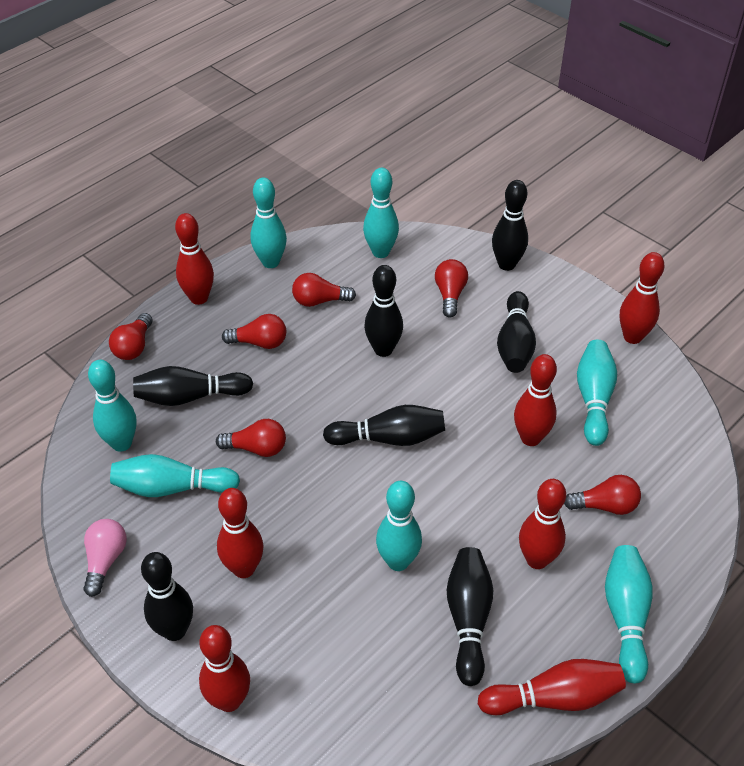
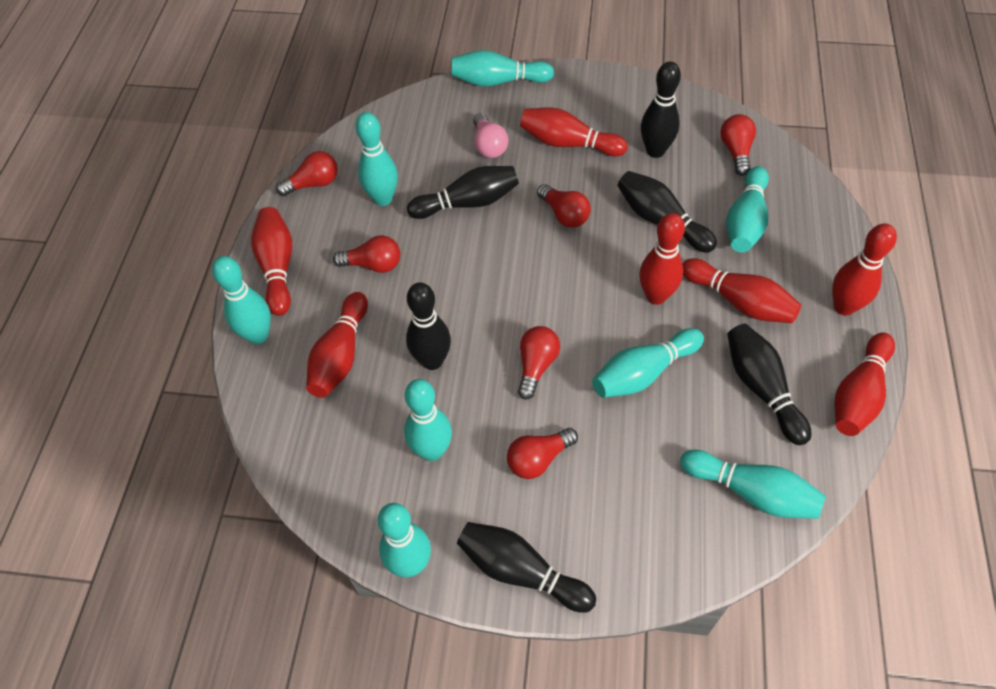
black bowling pin: 7 -> 6
turquoise bowling pin: 7 -> 8

